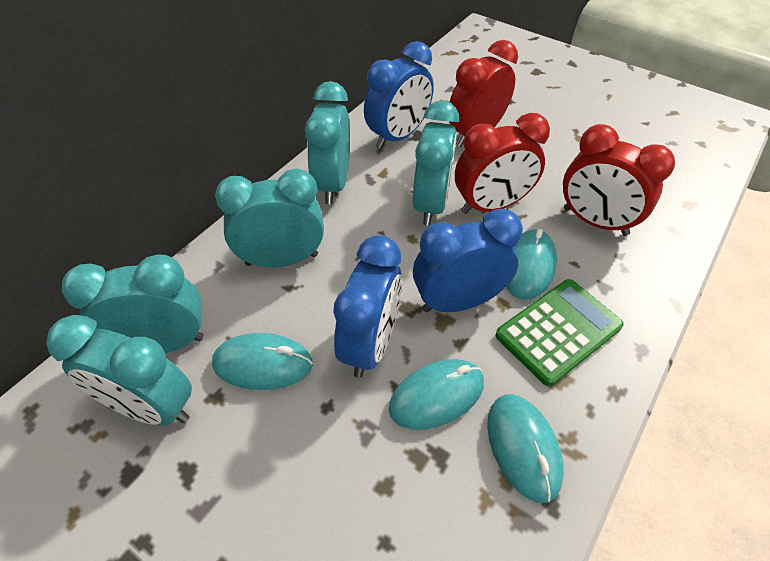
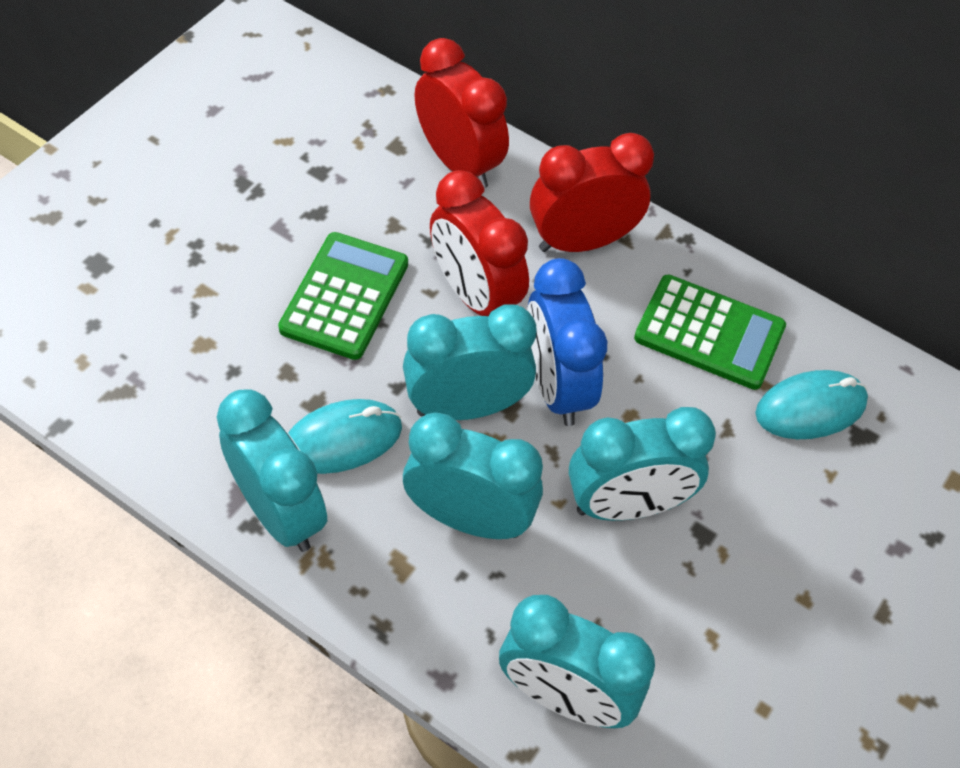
blue clock: 3 -> 1
green calculator: 1 -> 2
turquoise mouse: 4 -> 2

